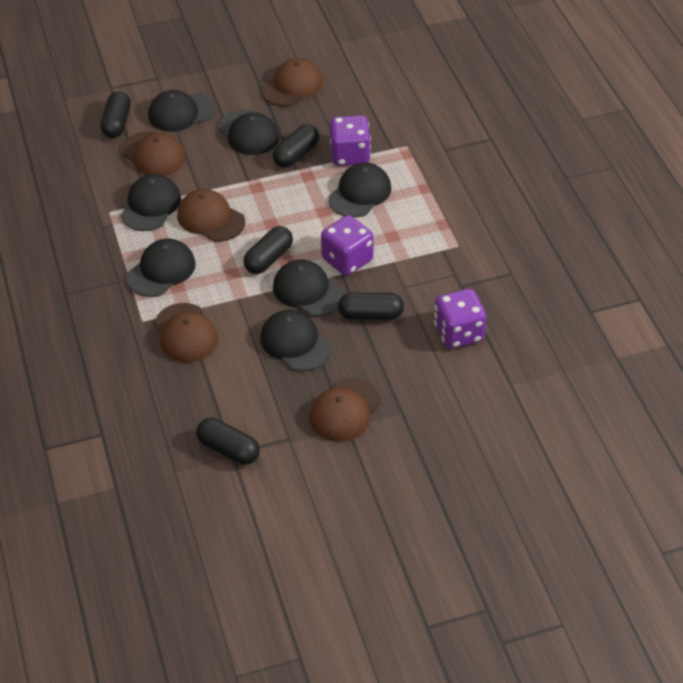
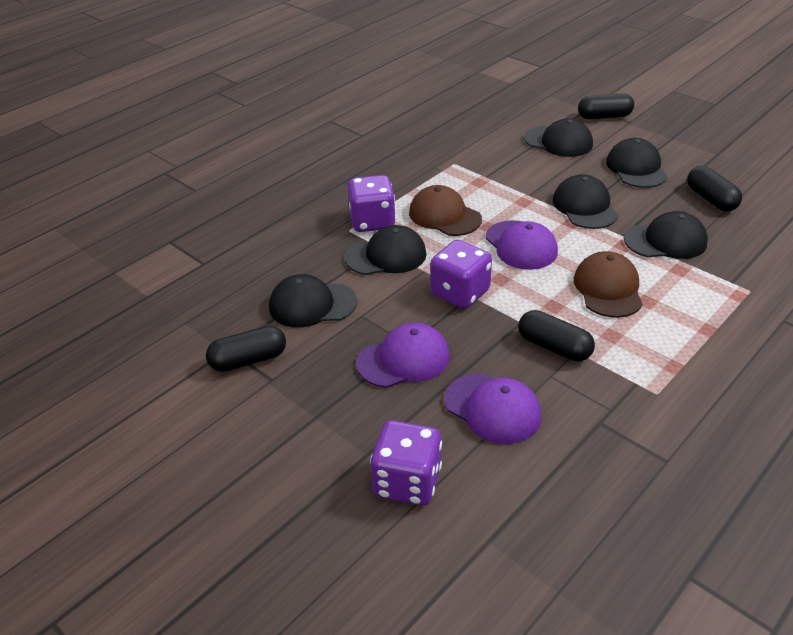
black cap: 7 -> 6
black capsule: 5 -> 4
brown cap: 5 -> 2
purple cap: 0 -> 3

